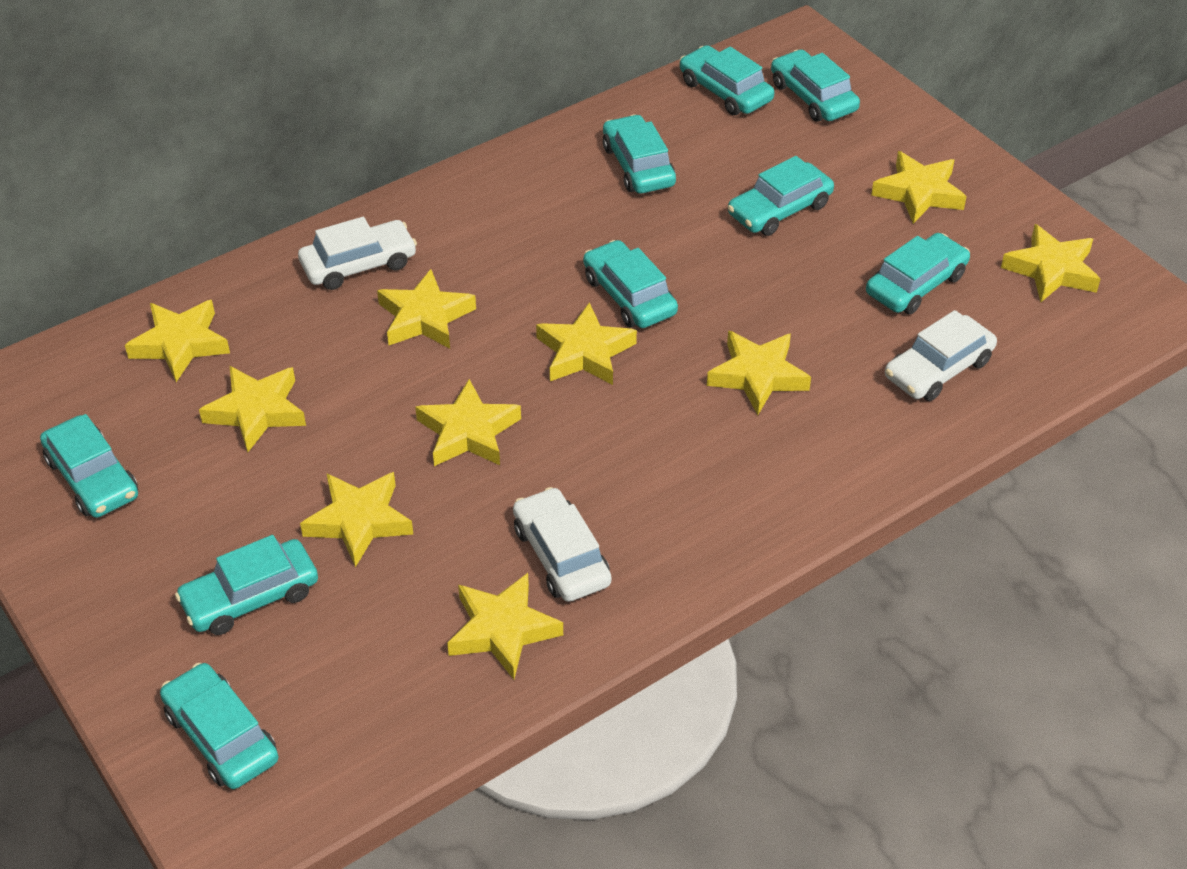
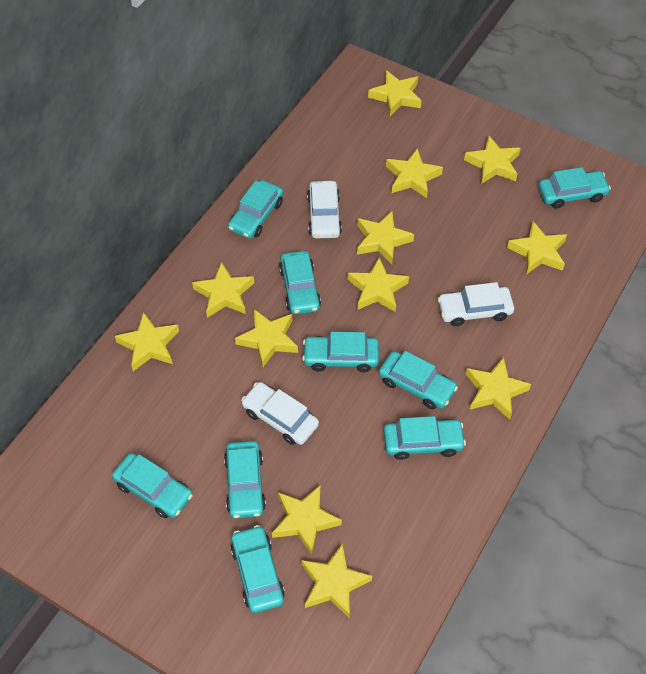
yellow star: 10 -> 12

